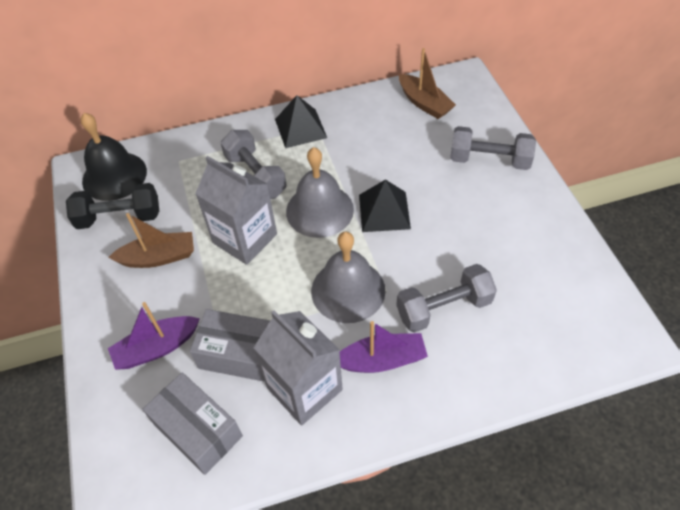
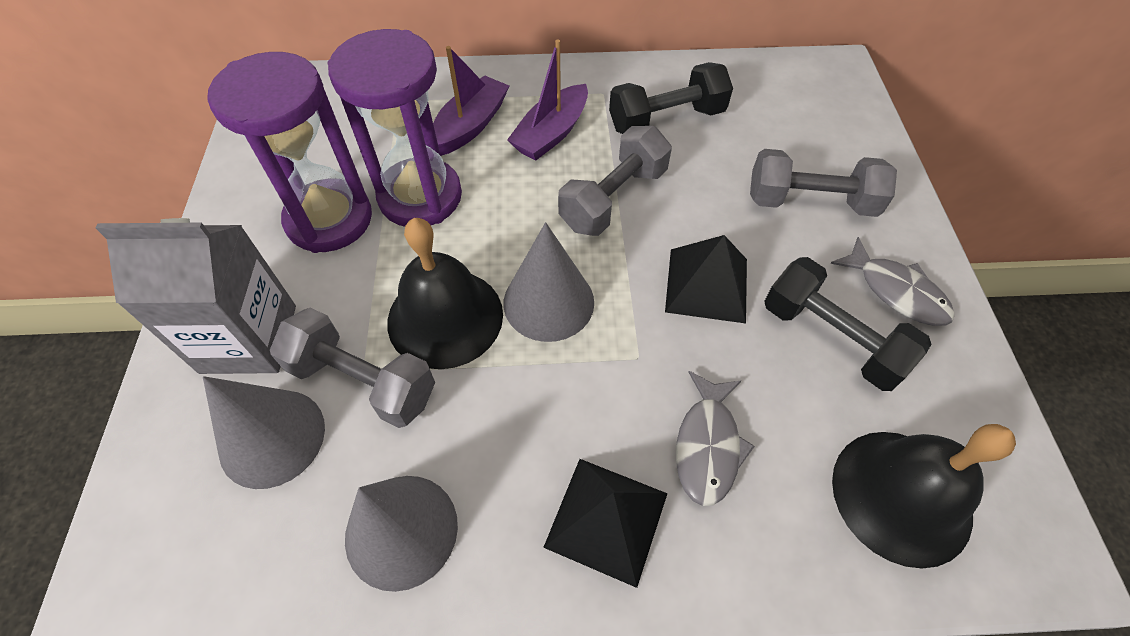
black bell: 1 -> 2
black dumbbell: 1 -> 2
brown boat: 2 -> 0
grey bell: 2 -> 0
grey box: 2 -> 0
grey carton: 2 -> 1
grey cone: 0 -> 3
grey fish: 0 -> 2
purple hourglass: 0 -> 2

